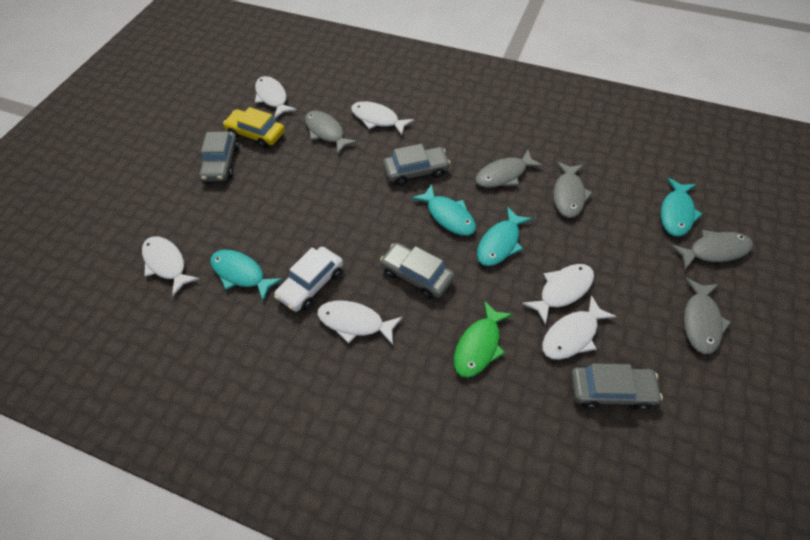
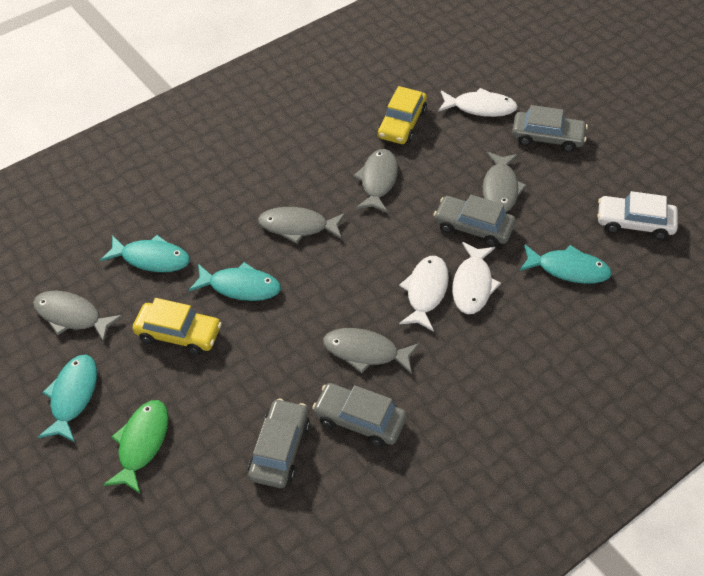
white fish: 6 -> 3
yellow car: 1 -> 2

